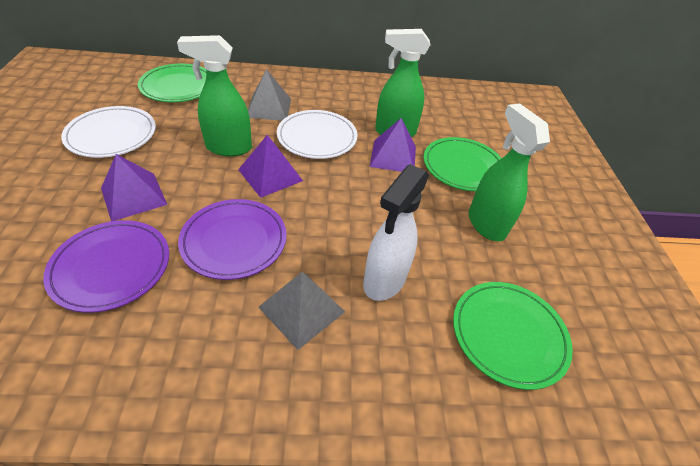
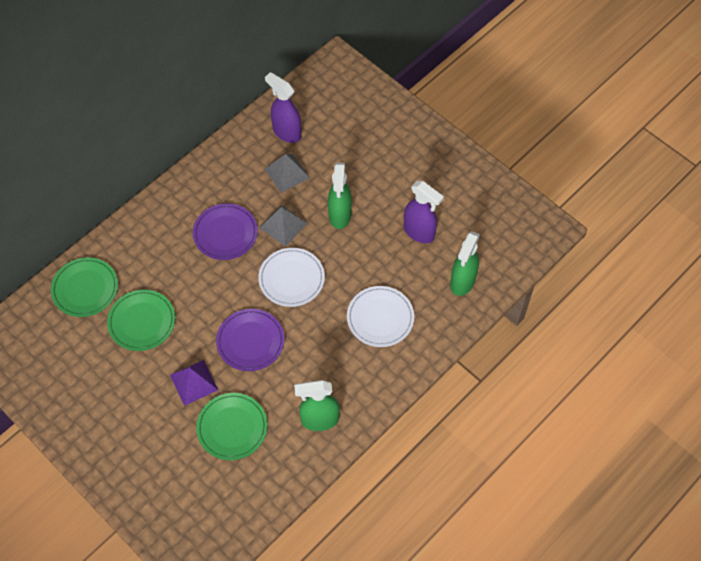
purple pyramid: 3 -> 1
purple spray bottle: 0 -> 2
white spray bottle: 1 -> 0

